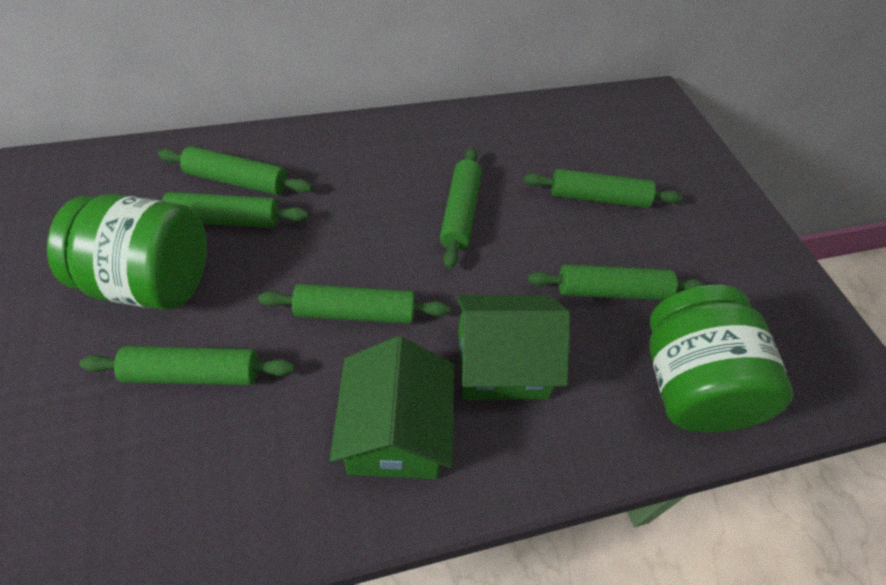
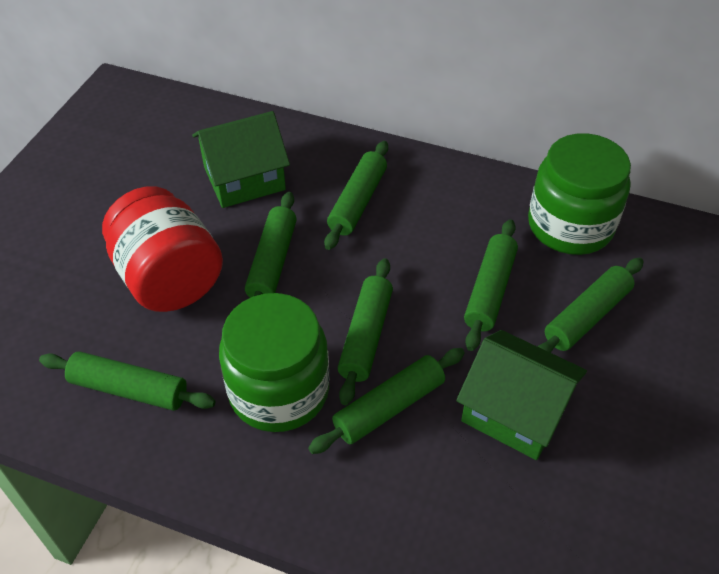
red jar: 0 -> 1

